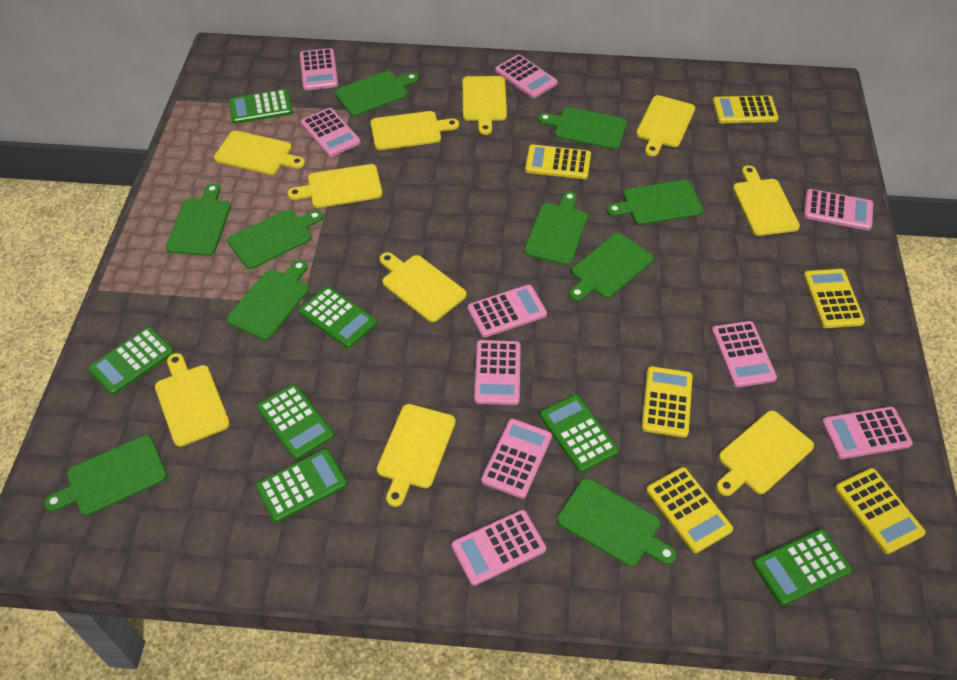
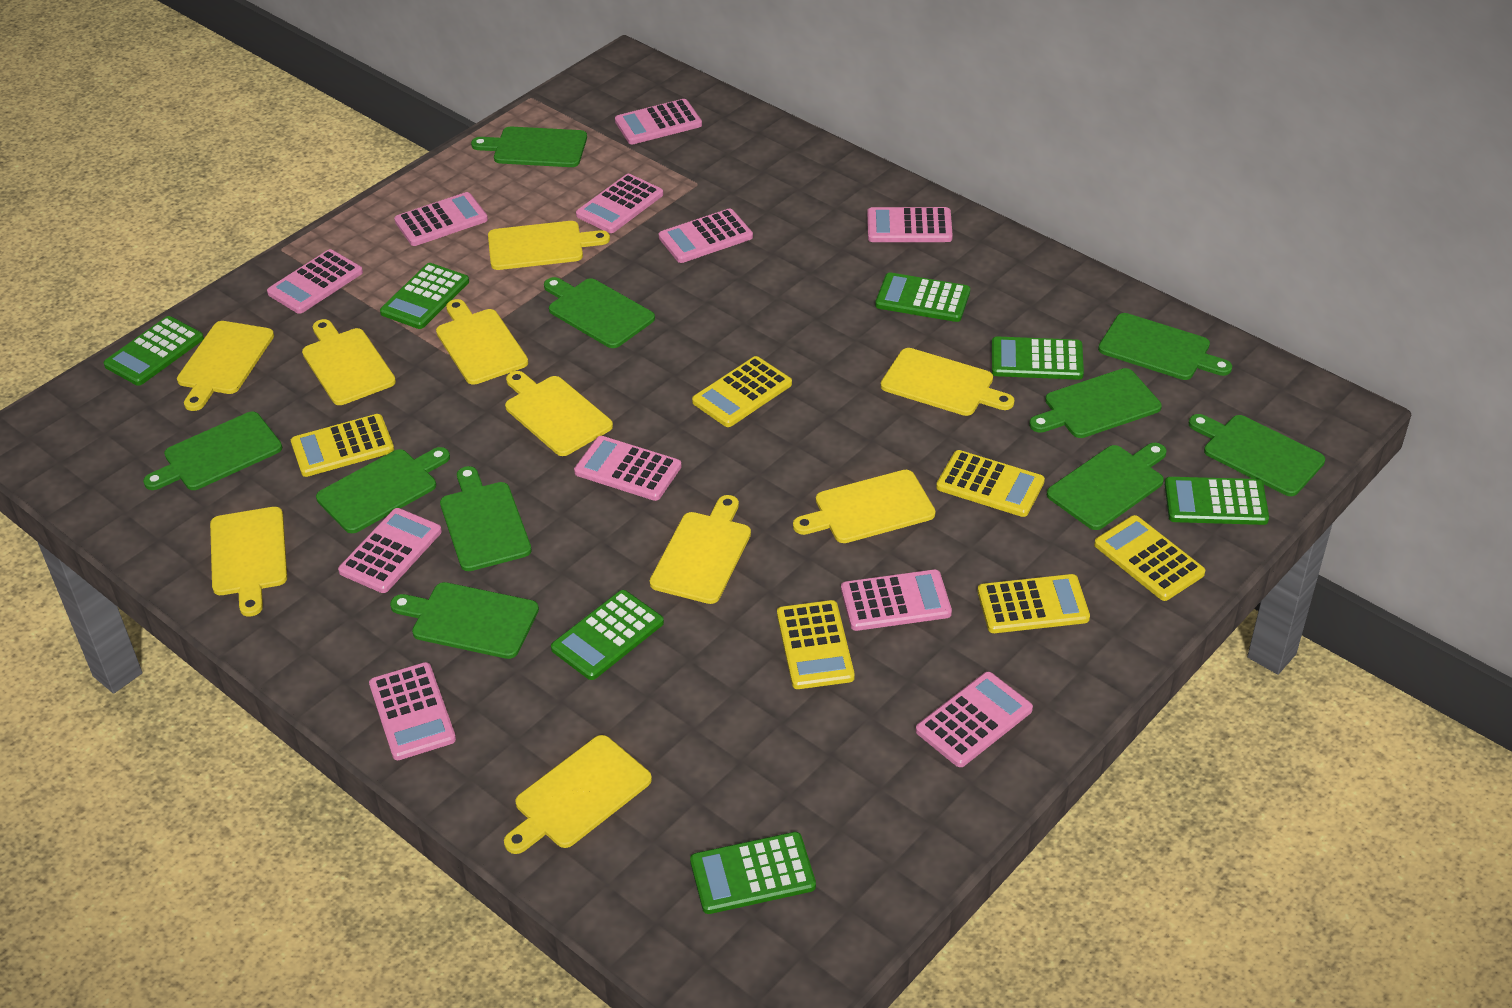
pink calculator: 10 -> 11

